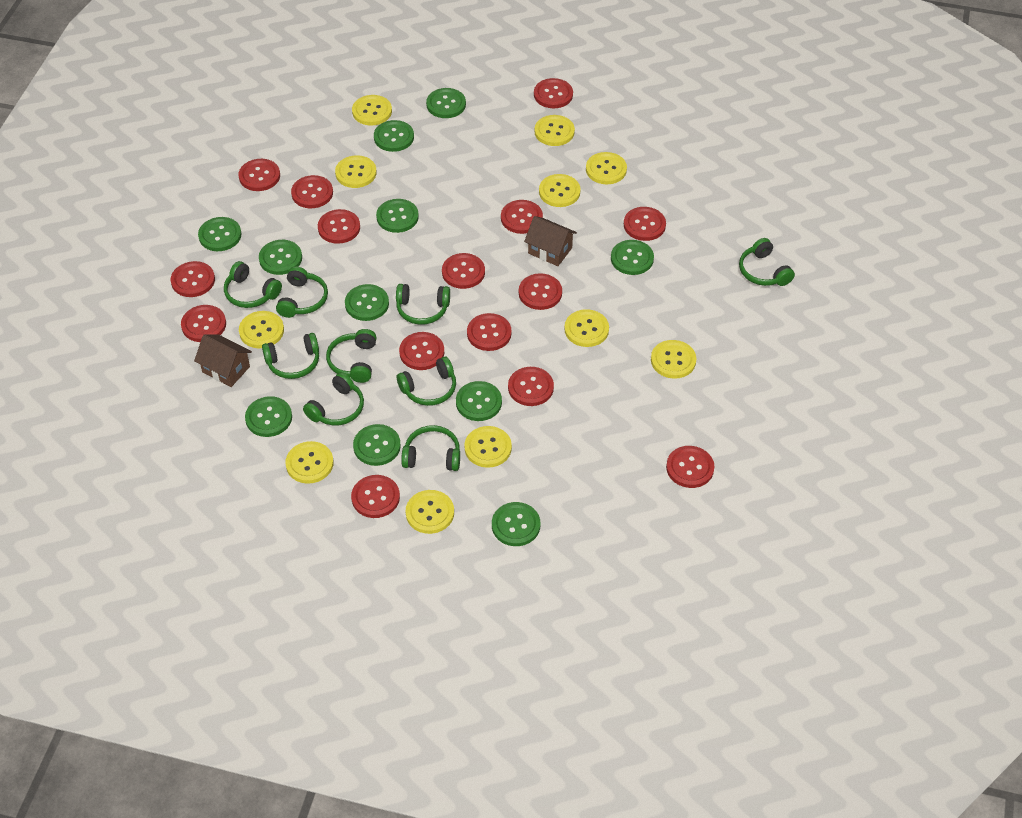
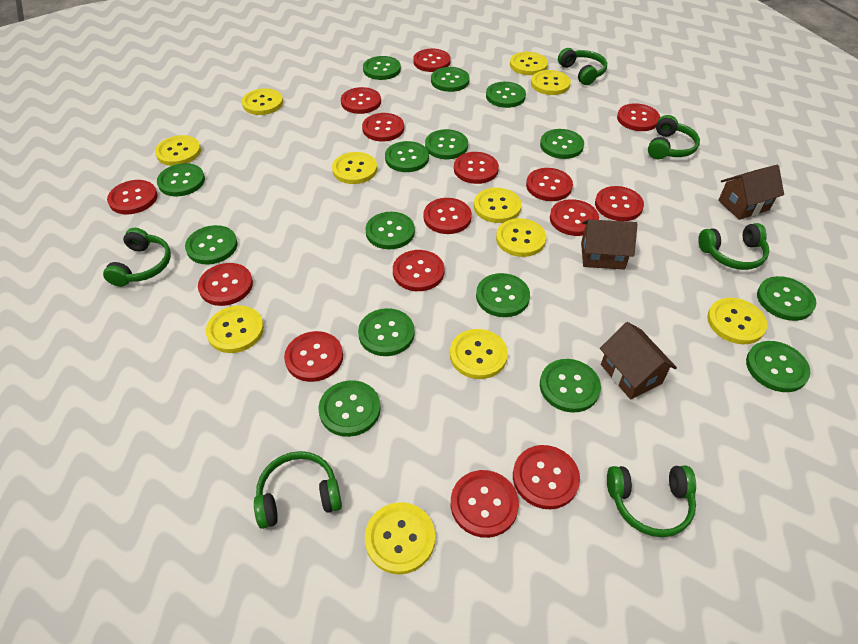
brown house: 2 -> 3
green button: 11 -> 15
green headphones: 9 -> 6

